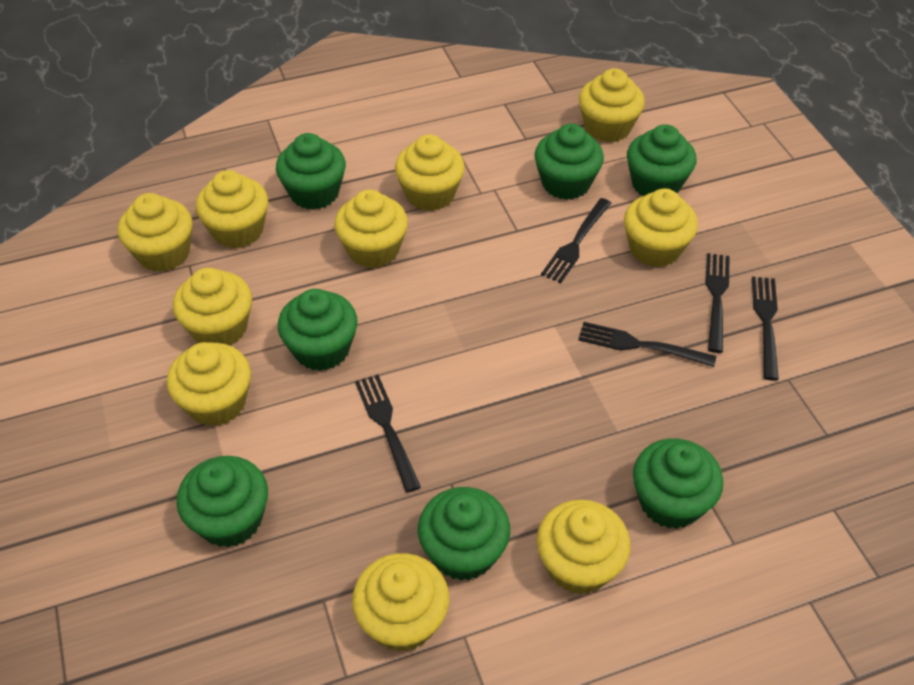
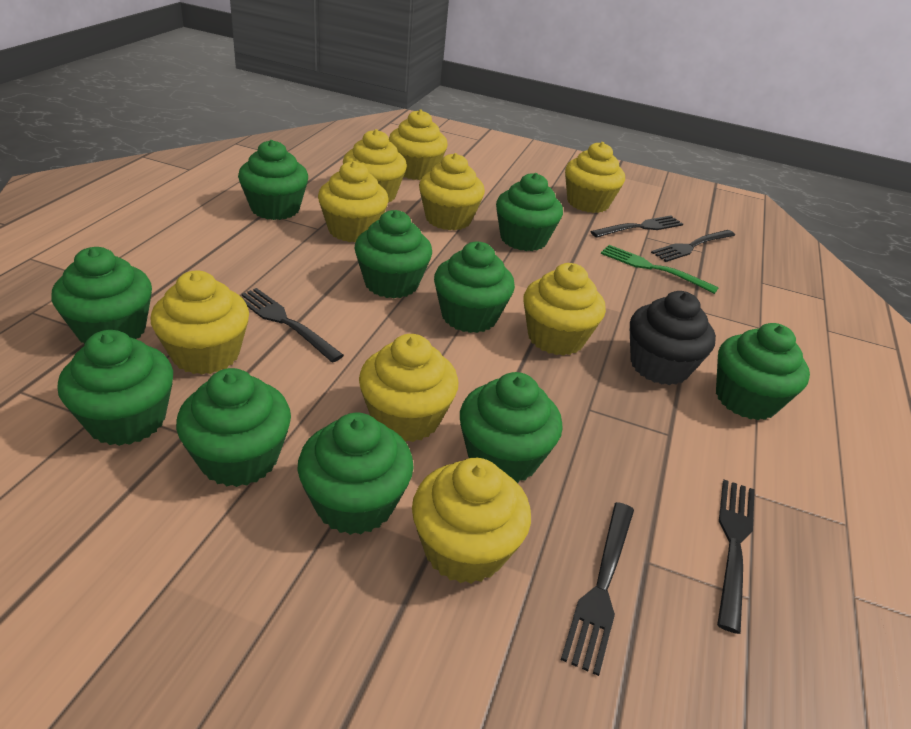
black cupcake: 0 -> 1
green cupcake: 7 -> 10
green fork: 0 -> 1
yellow cupcake: 10 -> 9

